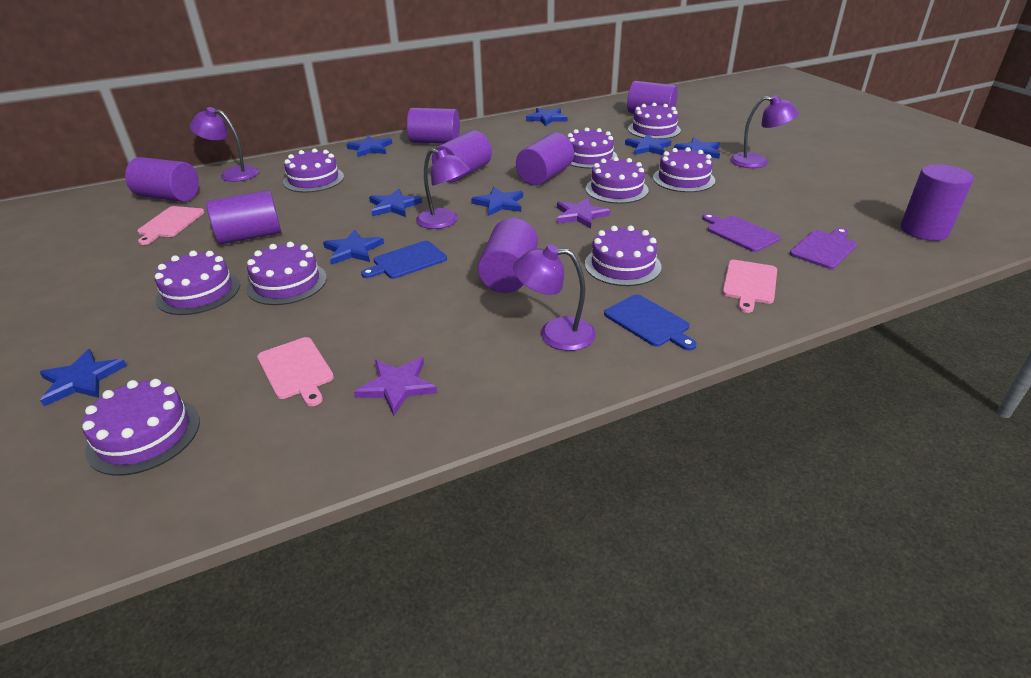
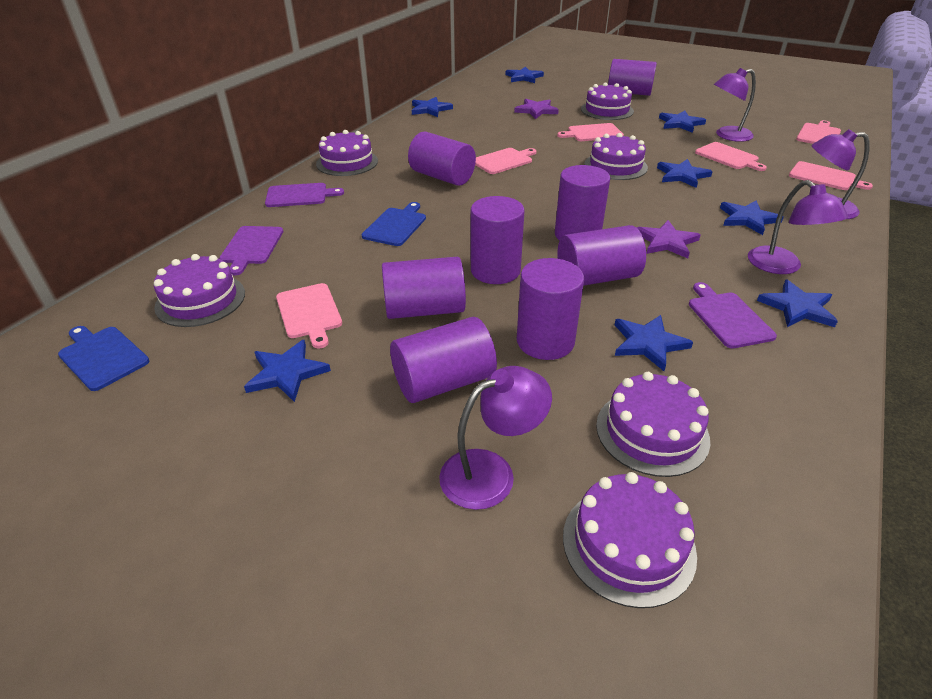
pink cutting board: 3 -> 6
purple cake: 9 -> 6
purple cutting board: 2 -> 3

